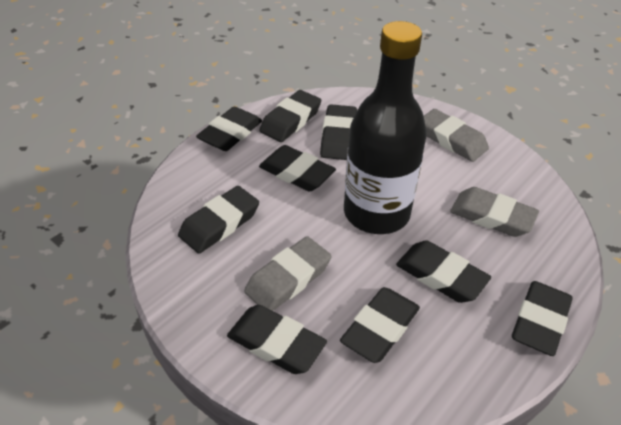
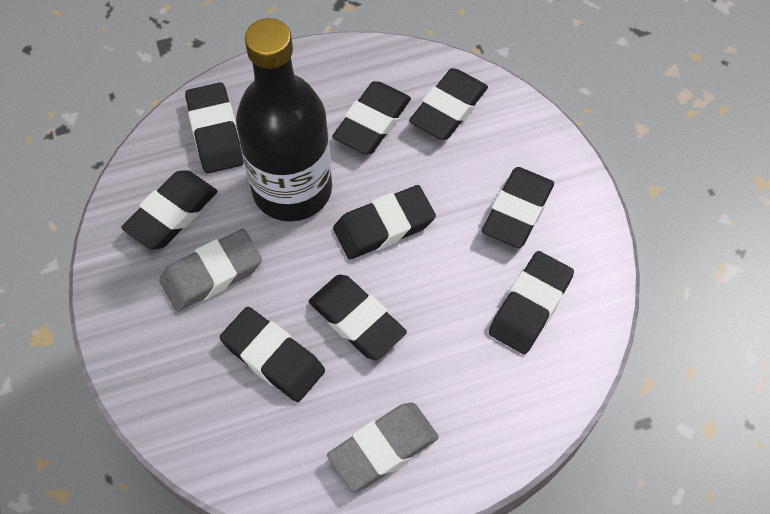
grey eraser: 3 -> 2

